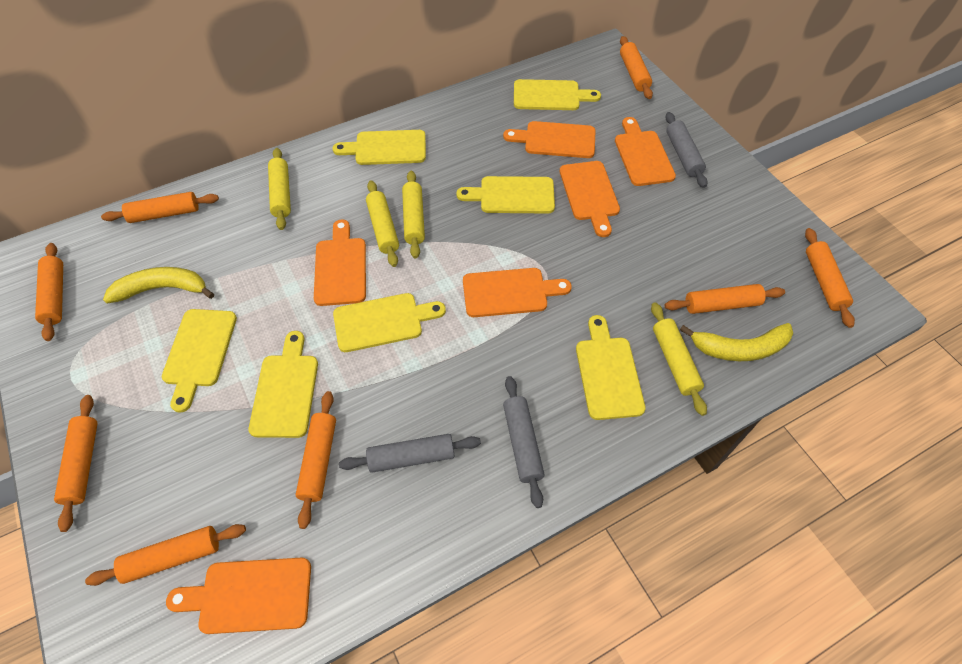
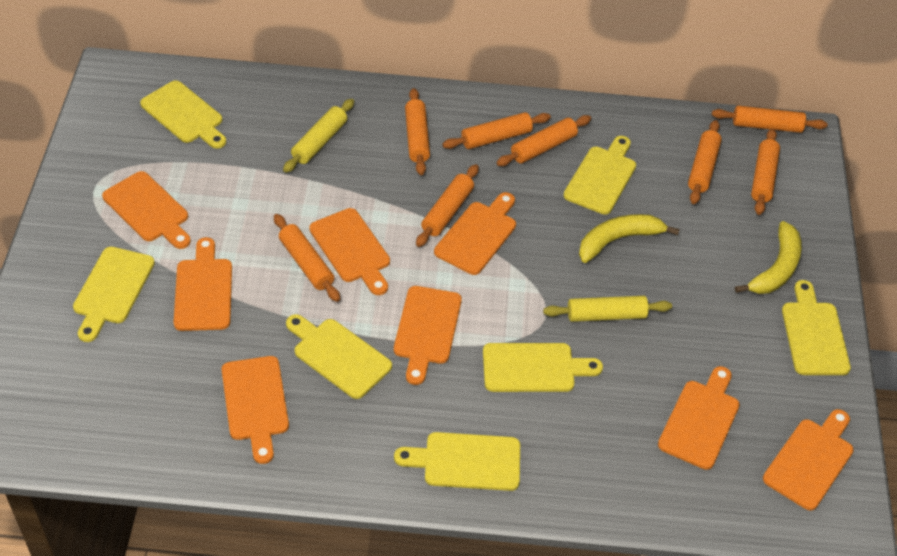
grey rolling pin: 3 -> 0
orange cutting board: 6 -> 8
yellow rolling pin: 4 -> 2

